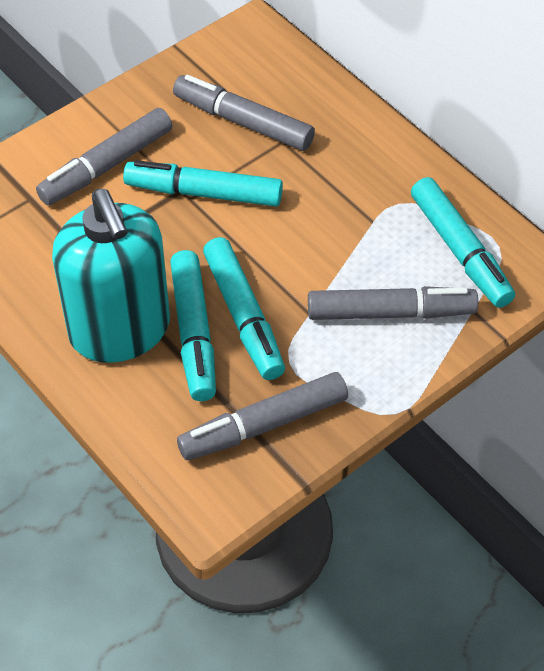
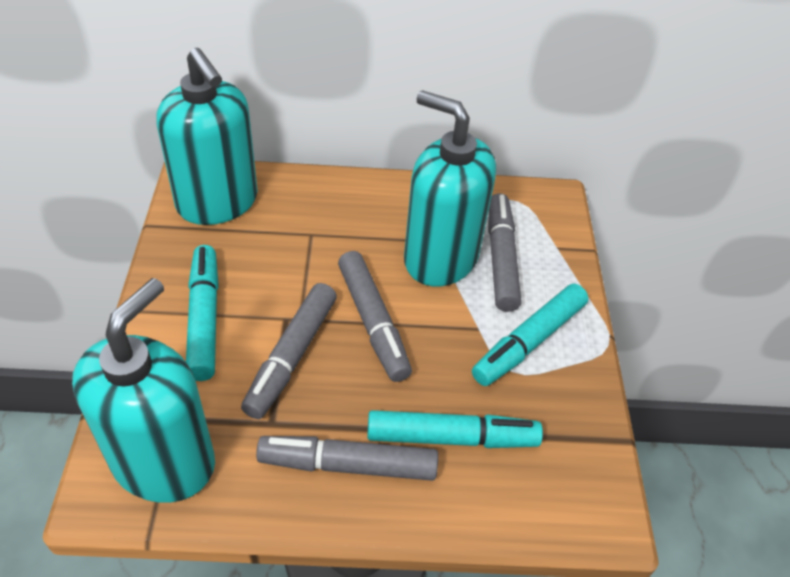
turquoise marker: 4 -> 3
turquoise soap dispenser: 1 -> 3

